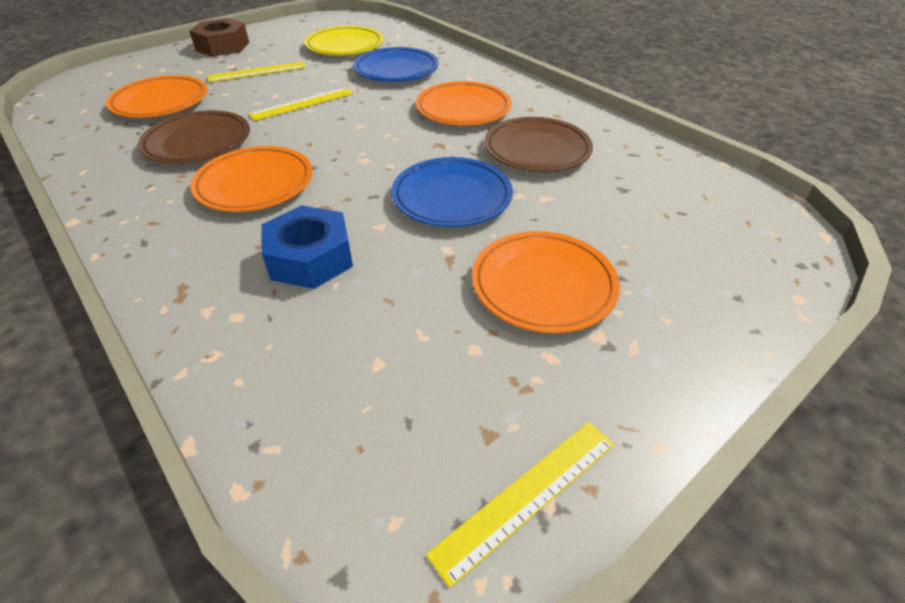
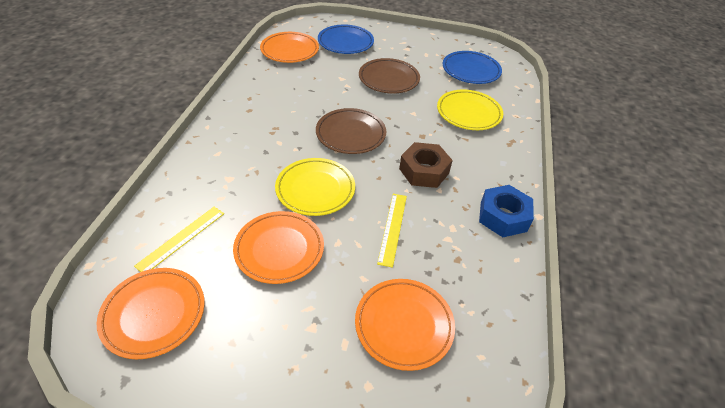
yellow plate: 1 -> 2
yellow ruler: 3 -> 2

